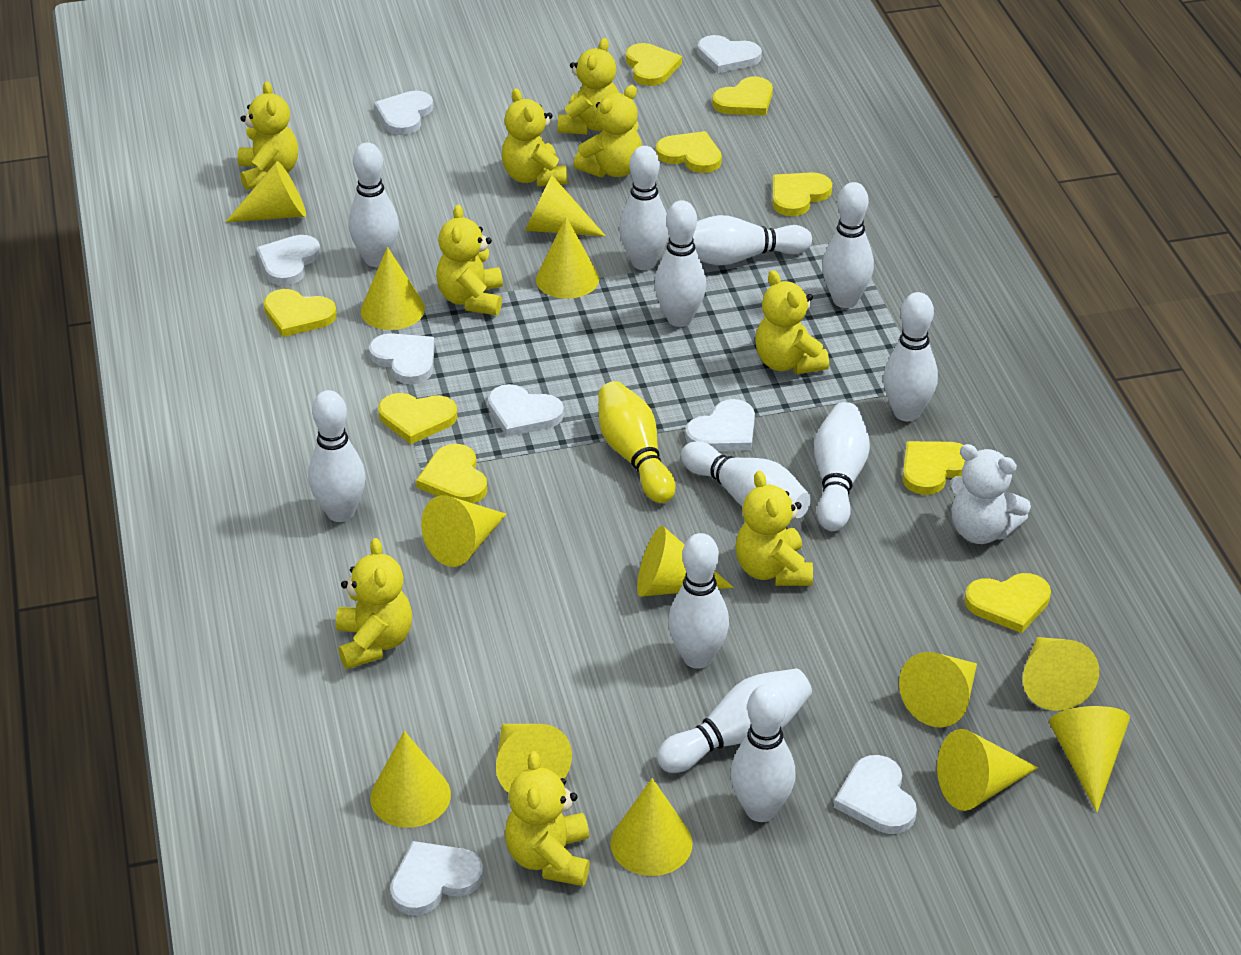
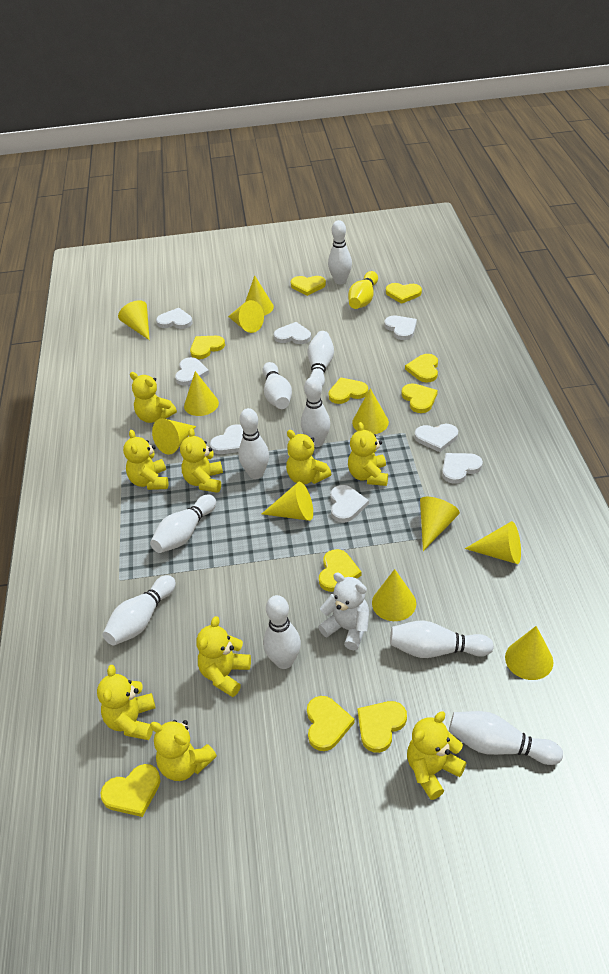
white bowling pin: 12 -> 10
yellow cone: 13 -> 11
yellow heart: 9 -> 10

